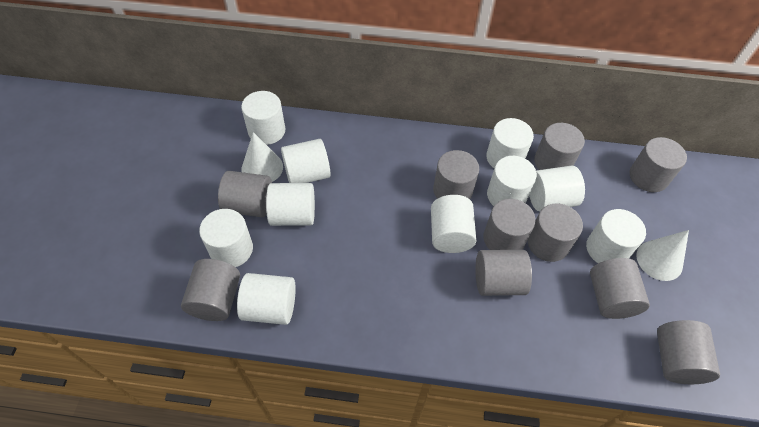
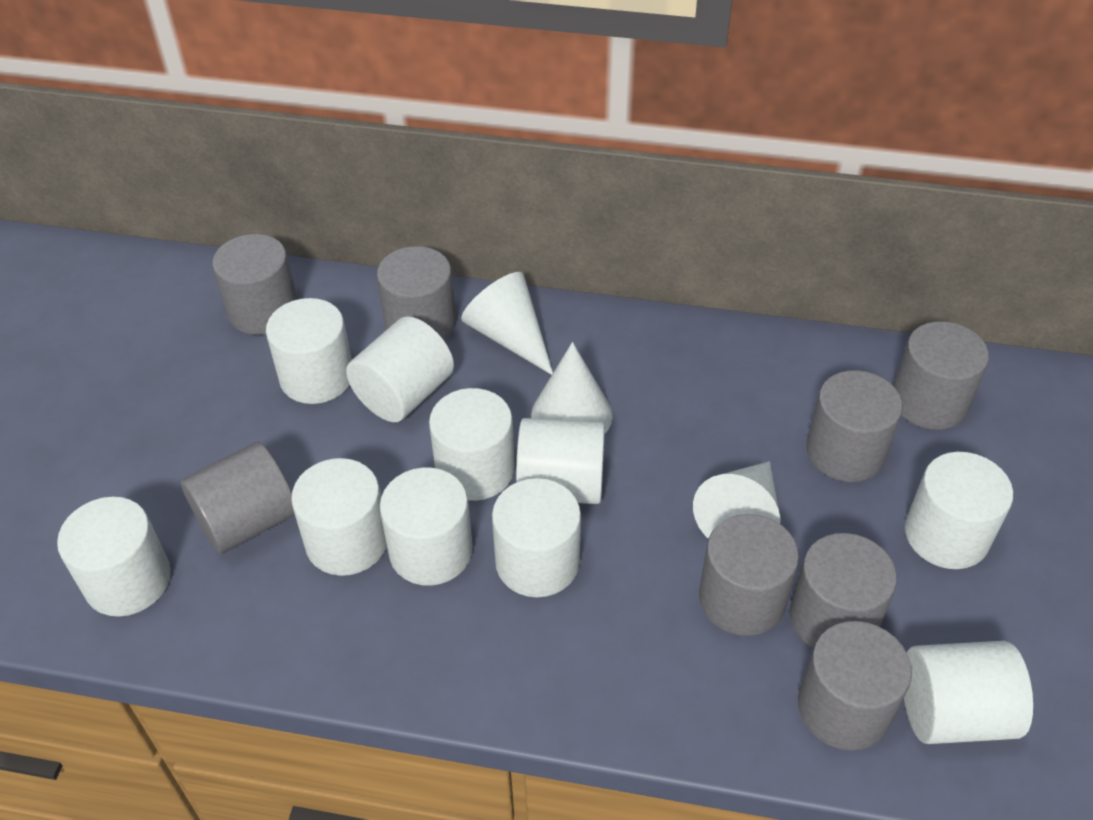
grey cylinder: 10 -> 8
white cone: 2 -> 3

